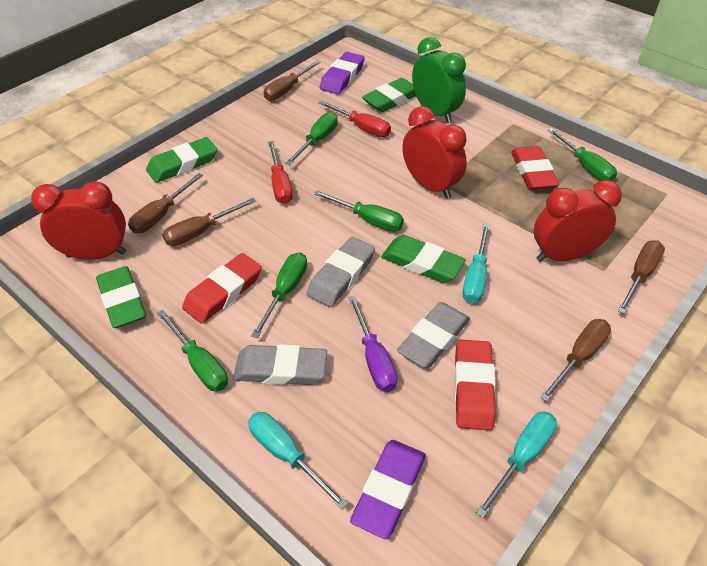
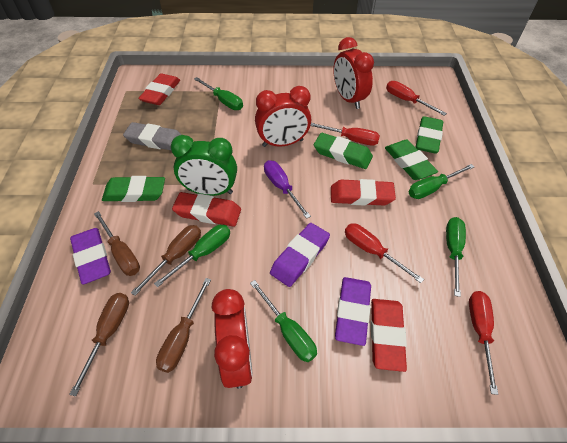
brown screwdriver: 5 -> 4
grey eraser: 3 -> 1
purple eraser: 2 -> 3
red eraser: 3 -> 4
red screwdriver: 2 -> 4
turquoise screwdriver: 3 -> 0

